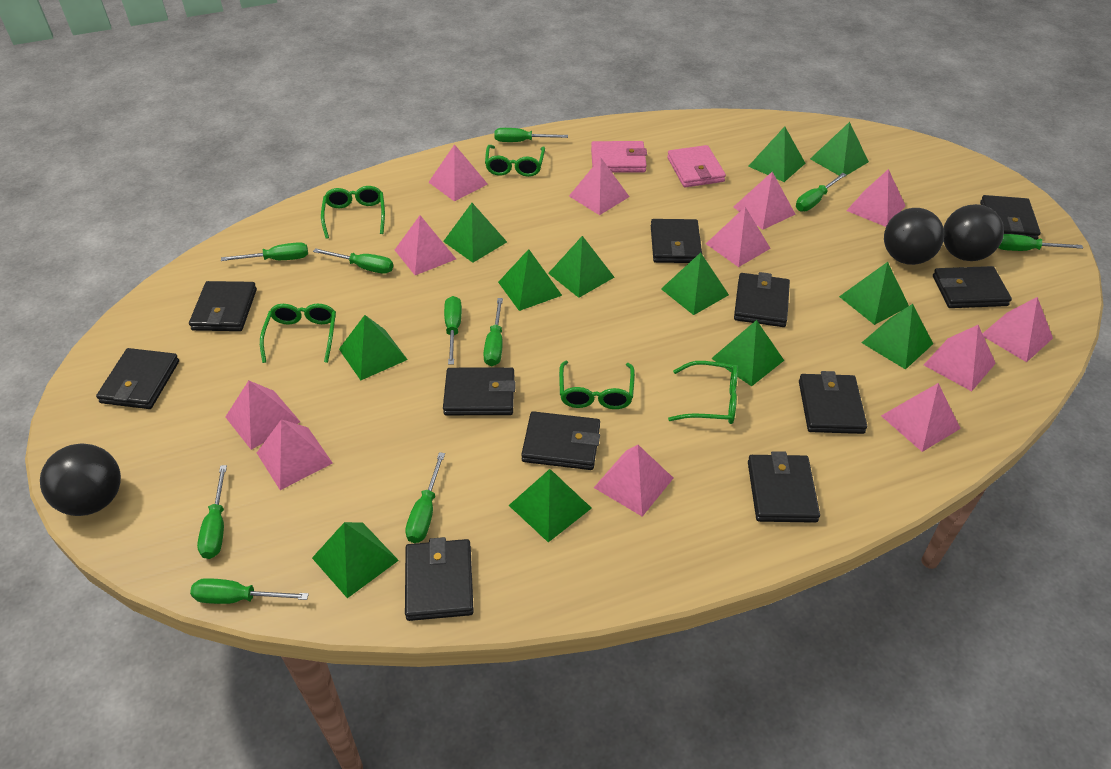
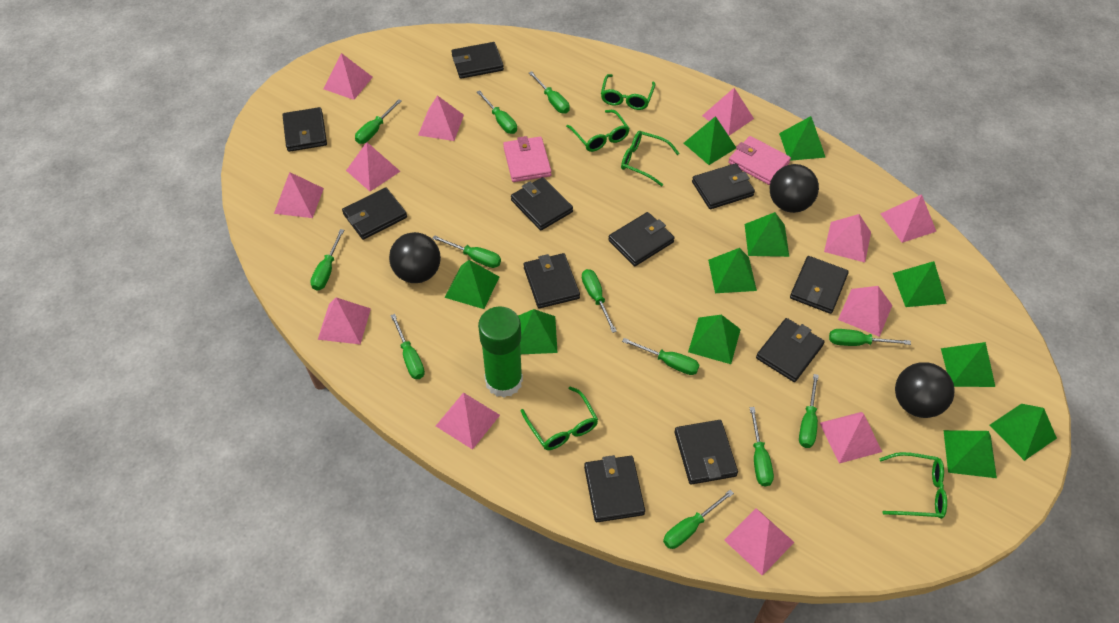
green glue stick: 0 -> 1
green pyramid: 12 -> 11
green screwdriver: 10 -> 12

